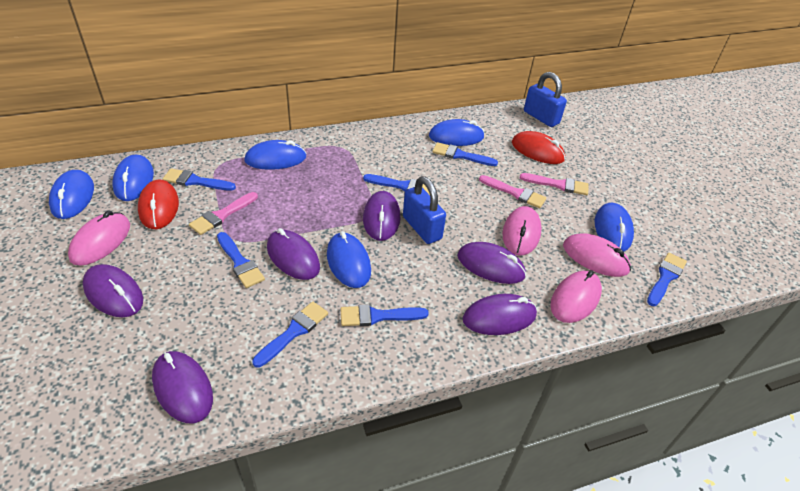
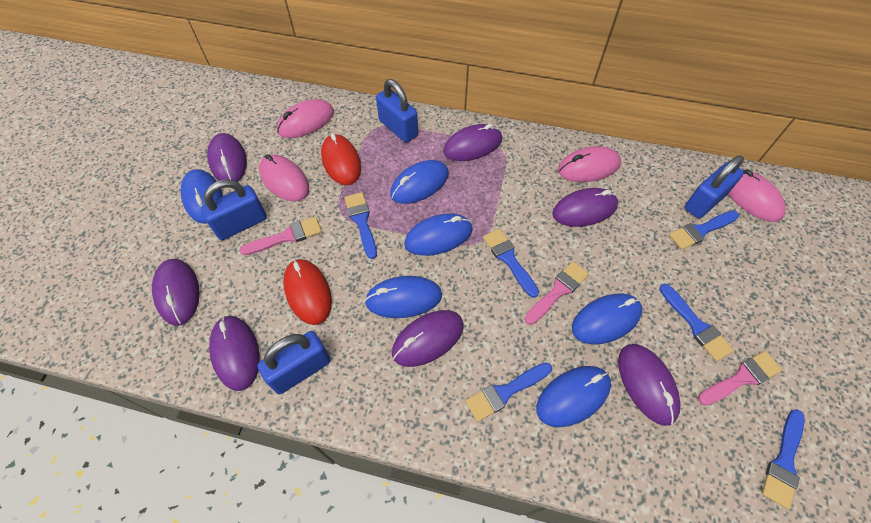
blue brush: 7 -> 6
blue padlock: 2 -> 4
purple mouse: 6 -> 7

